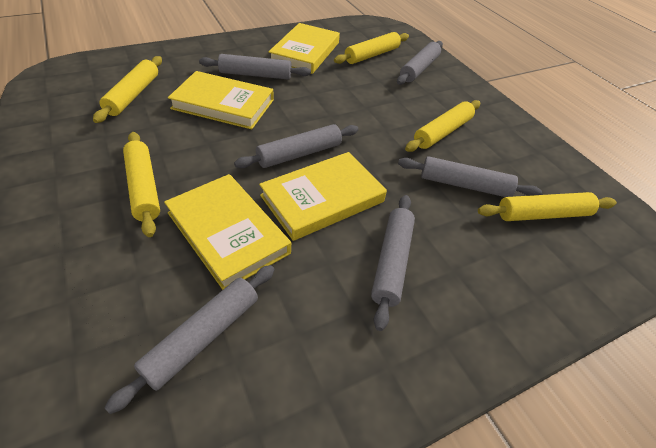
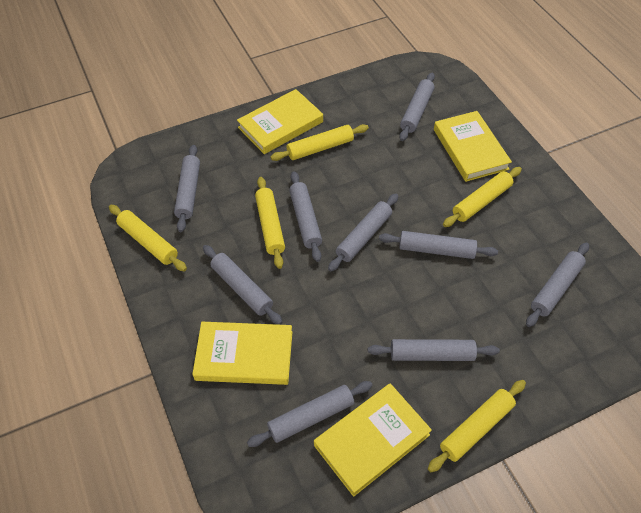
grey rolling pin: 6 -> 9

